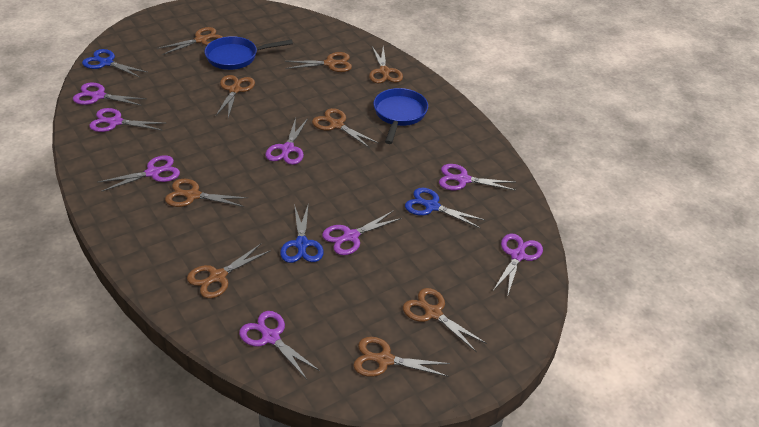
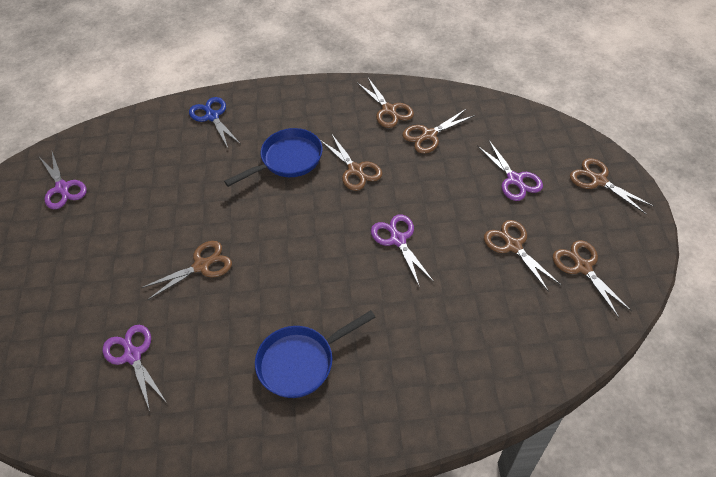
blue scissors: 3 -> 1
brown scissors: 9 -> 7
purple scissors: 8 -> 4

